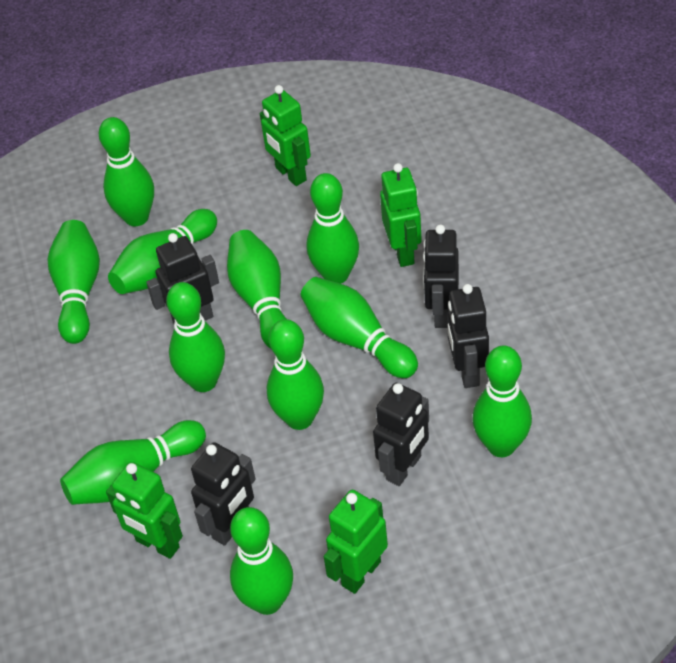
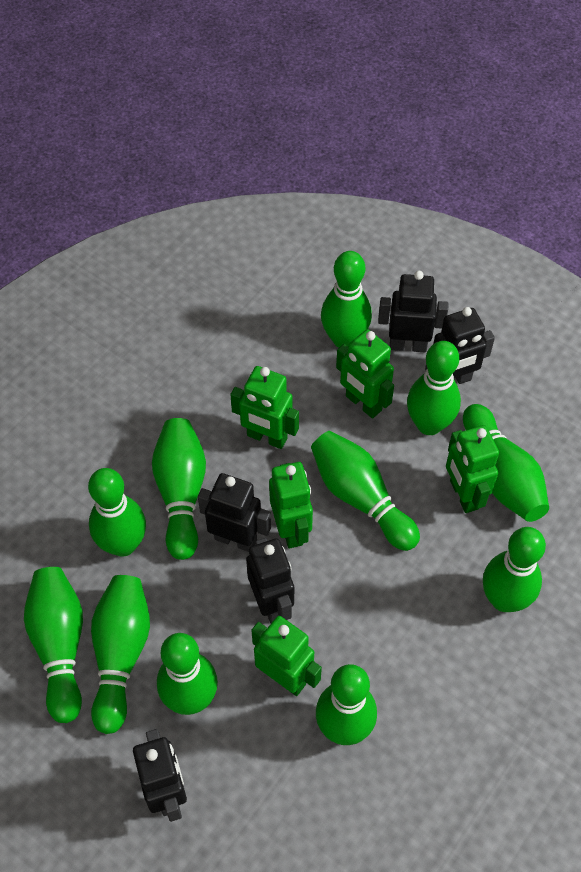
green robot: 4 -> 5

